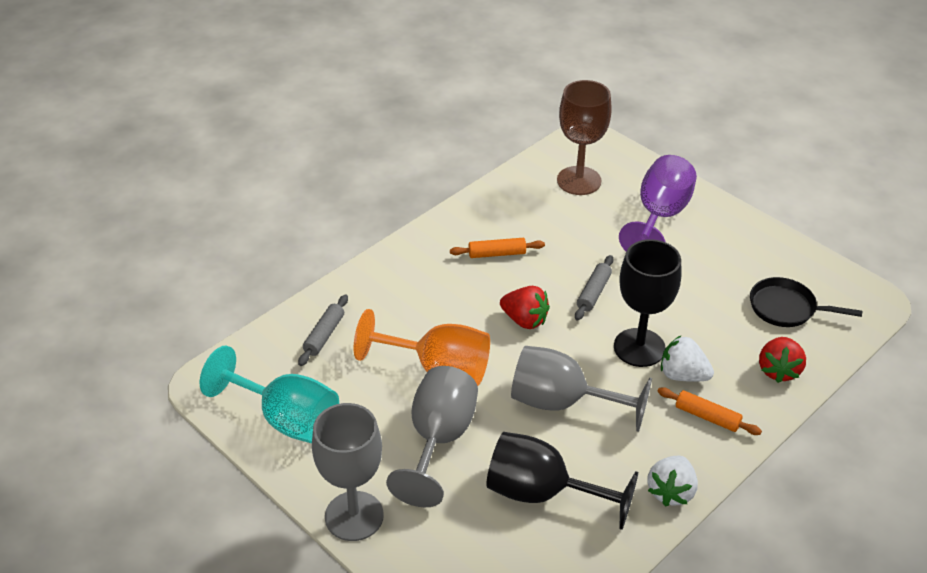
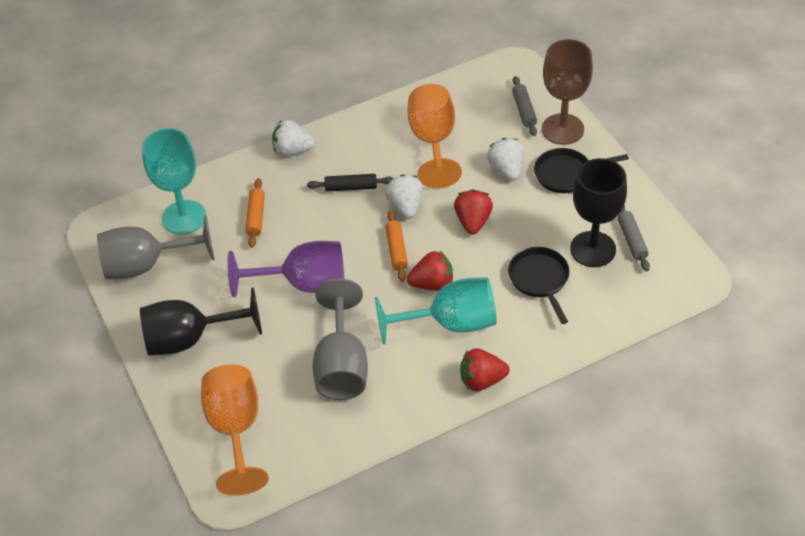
black pan: 1 -> 2
black rolling pin: 0 -> 1
grey goblet: 3 -> 2
orange goblet: 1 -> 2
red strawberry: 2 -> 3
turquoise goblet: 1 -> 2
white strawberry: 2 -> 3

